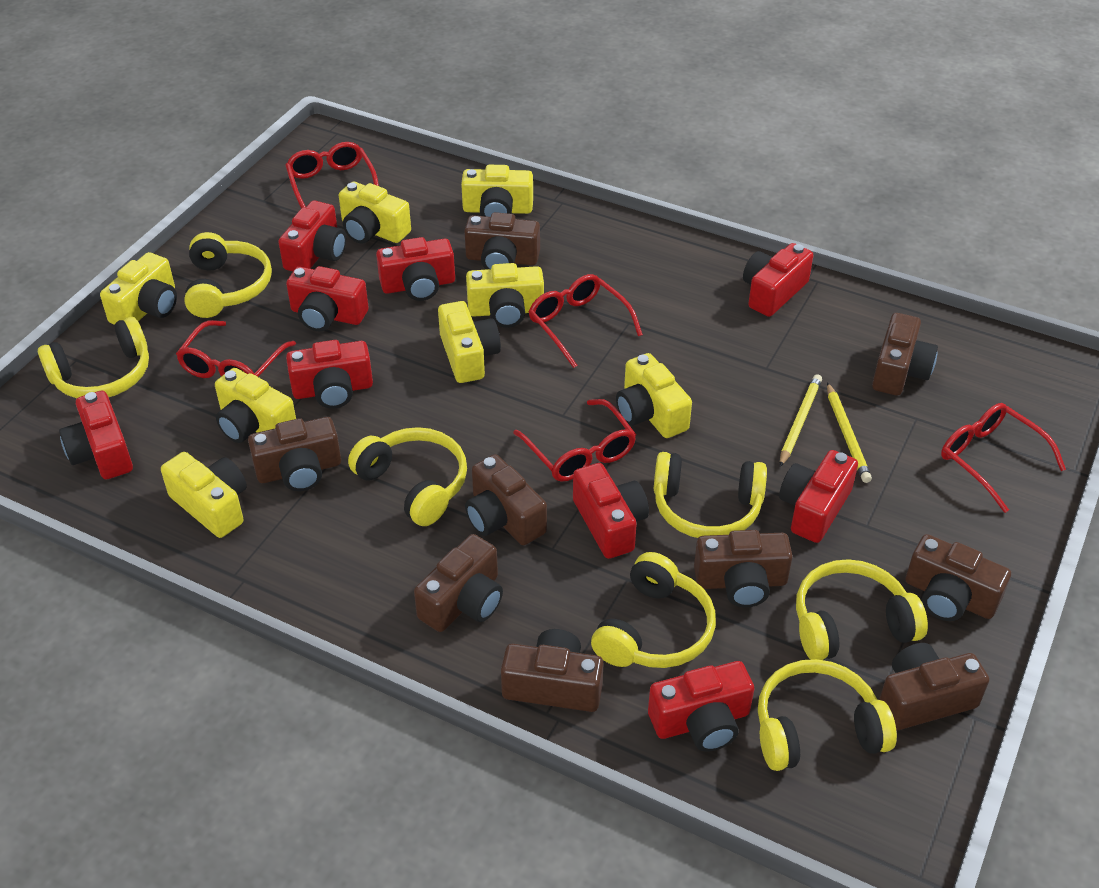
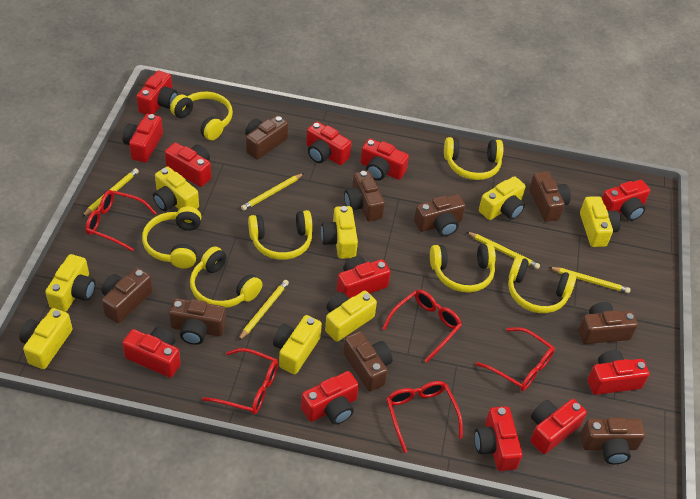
red camera: 9 -> 12
yellow pencil: 2 -> 5

